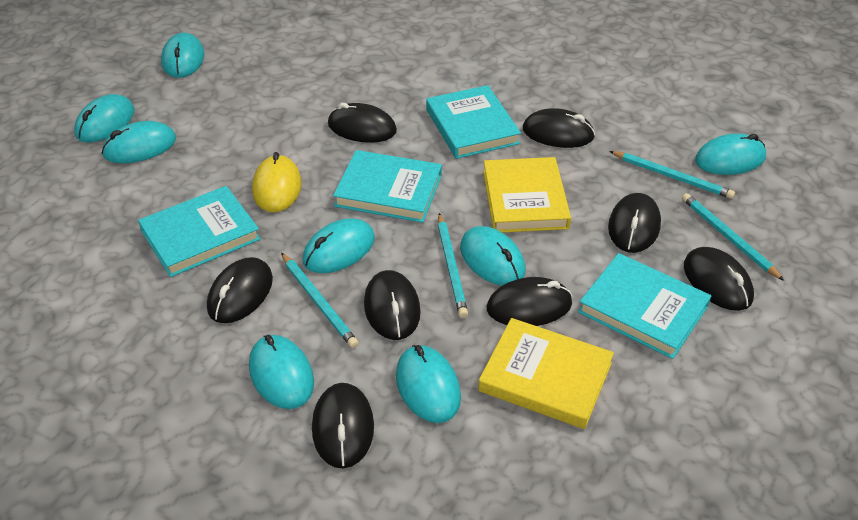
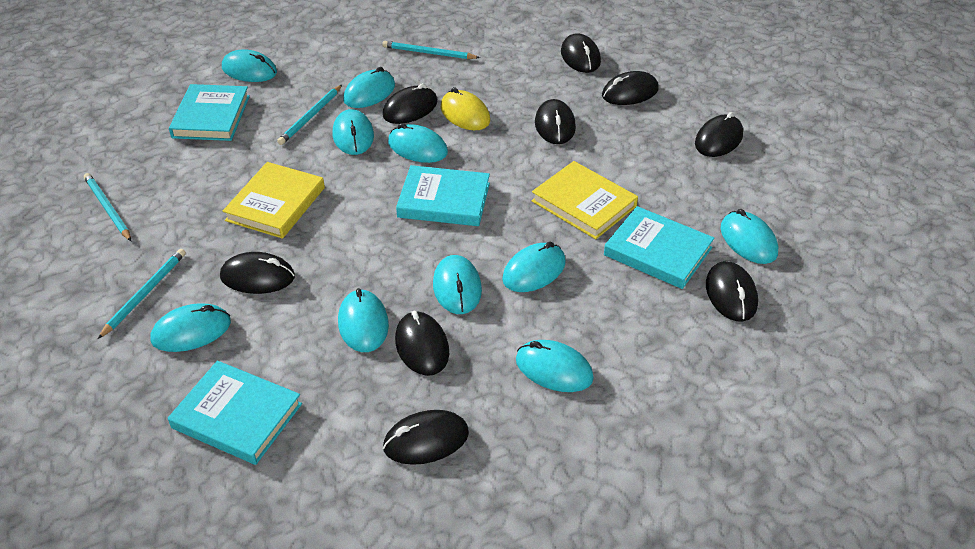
black mouse: 8 -> 9
turquoise mouse: 8 -> 10

